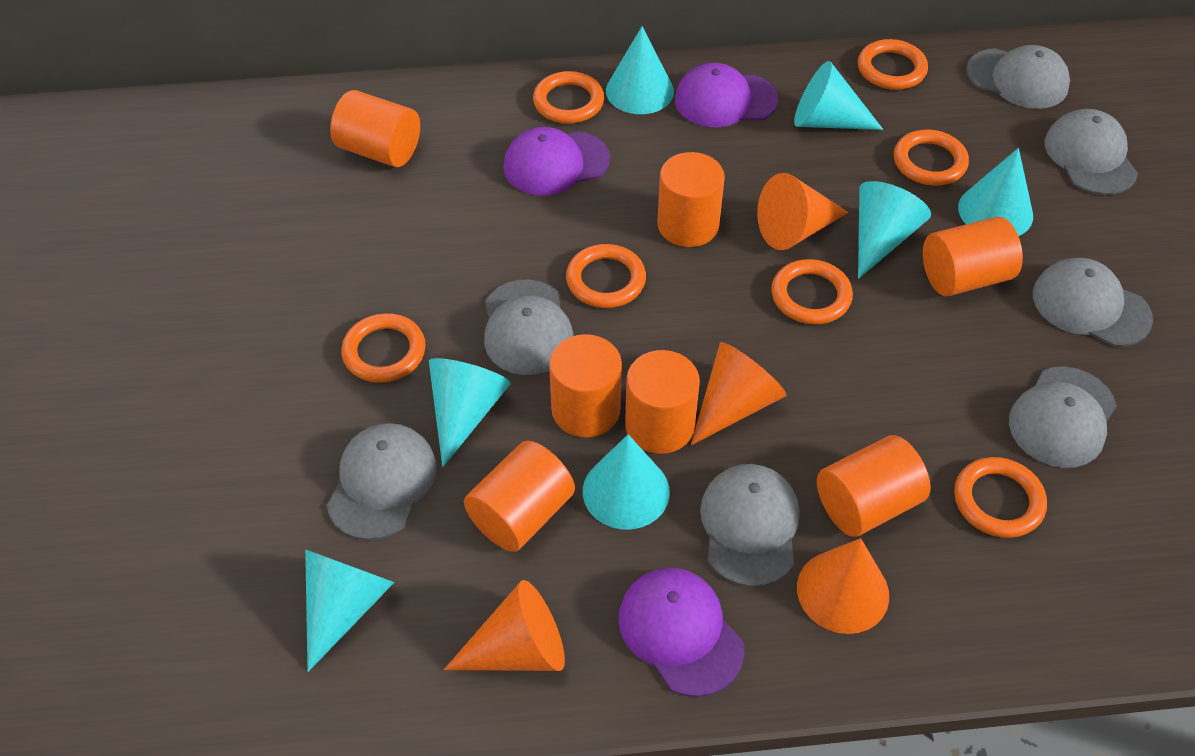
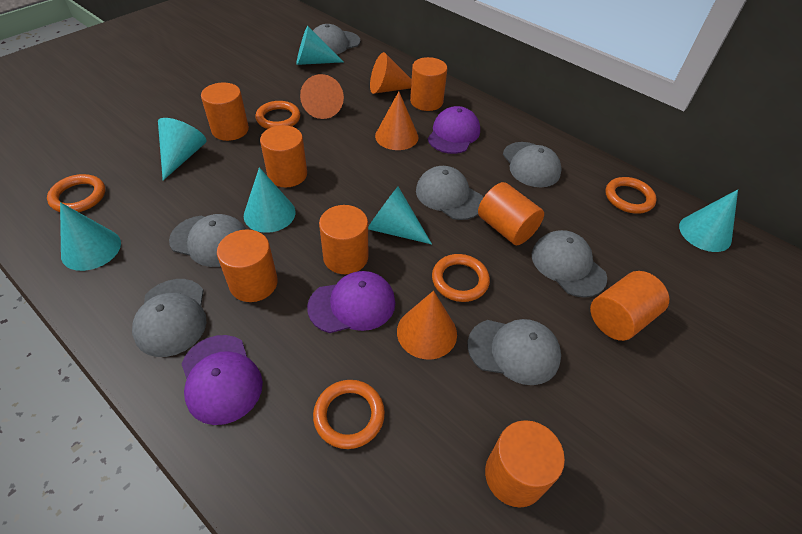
orange cylinder: 7 -> 8
orange ring: 7 -> 5
turquoise cone: 7 -> 6

